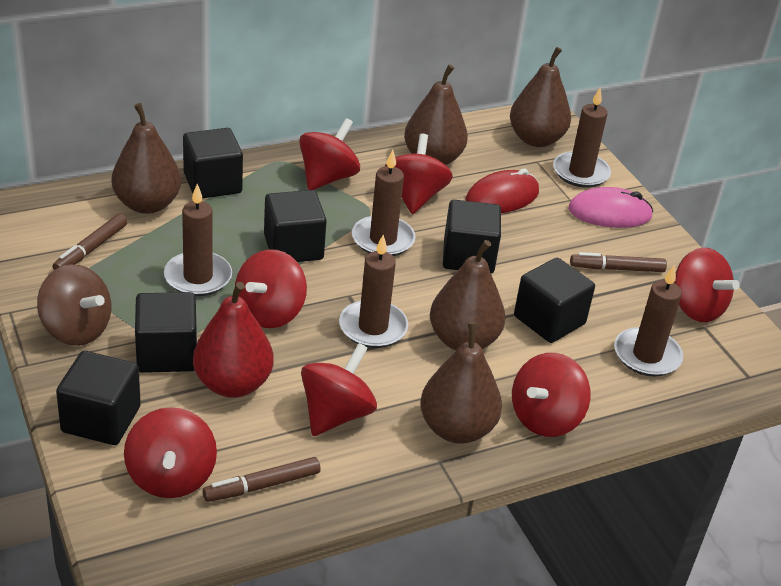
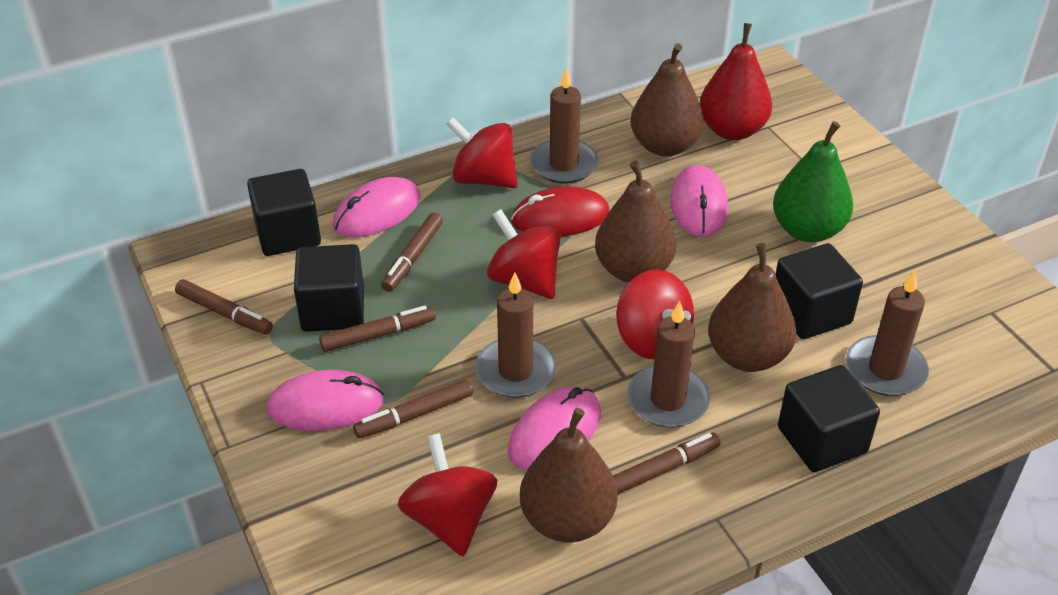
black cube: 6 -> 4
brown candle: 5 -> 4
brown marker: 3 -> 5
brown pear: 5 -> 4
brown spinning top: 1 -> 0
green pear: 0 -> 1
pink mouse: 1 -> 4
red spinning top: 7 -> 4

